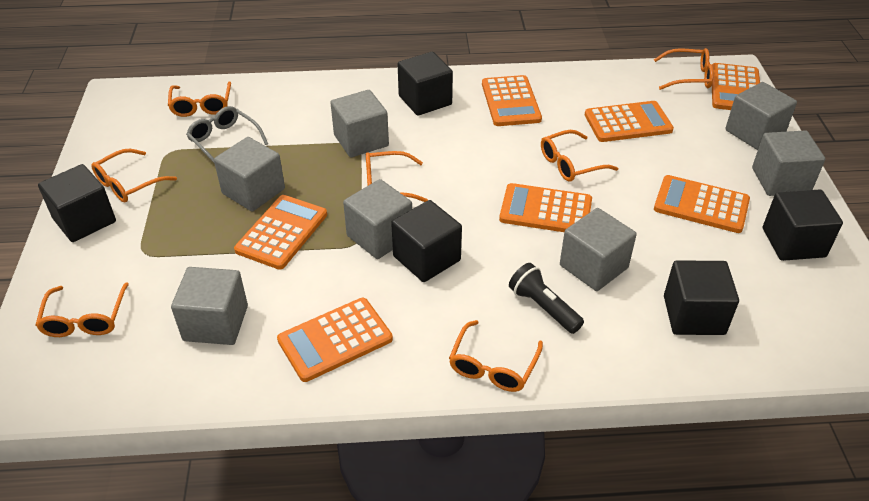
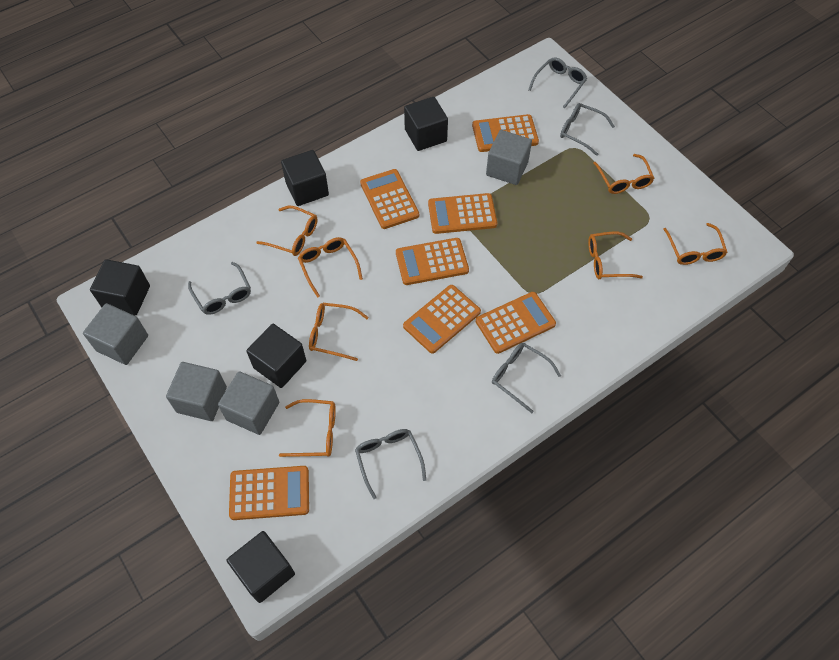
black flashlight: 1 -> 0
grey cube: 7 -> 4
grey glasses: 1 -> 5

